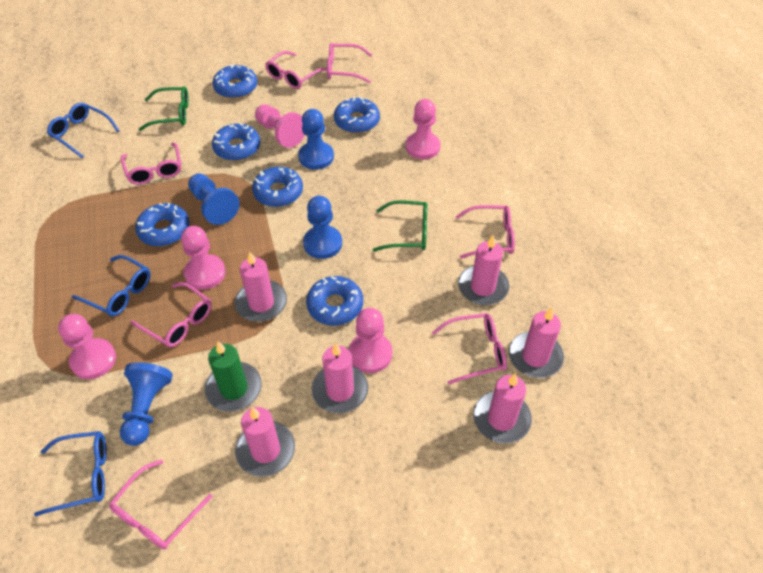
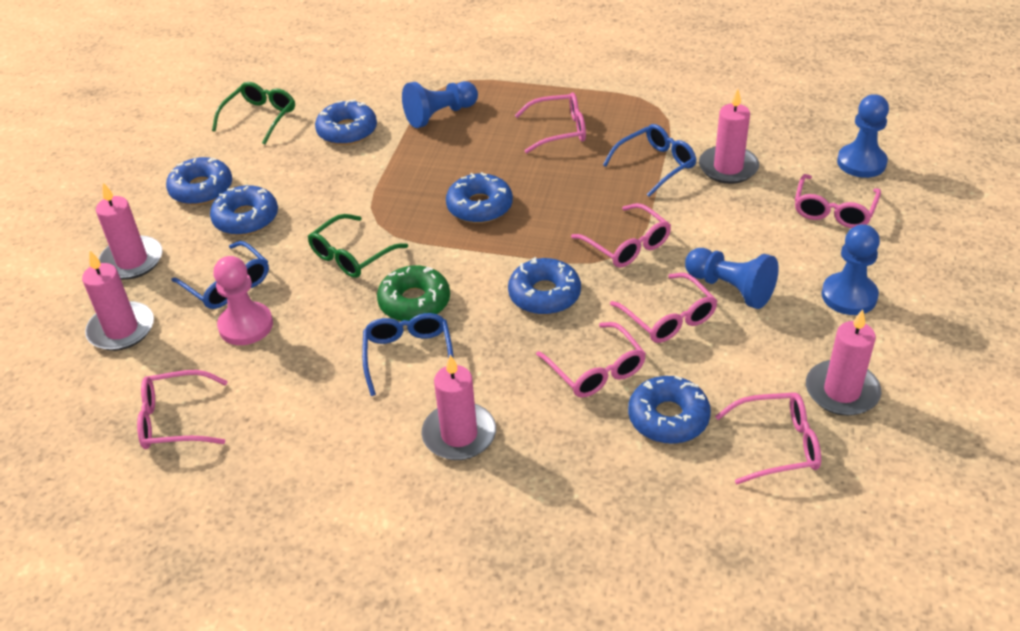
green candle: 1 -> 0
green donut: 0 -> 1
pink candle: 6 -> 5
pink pawn: 5 -> 1

